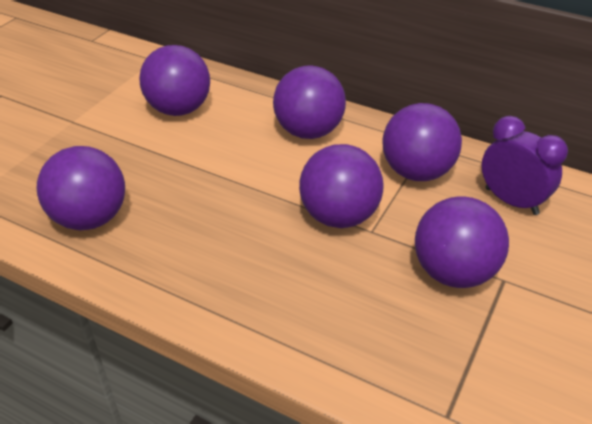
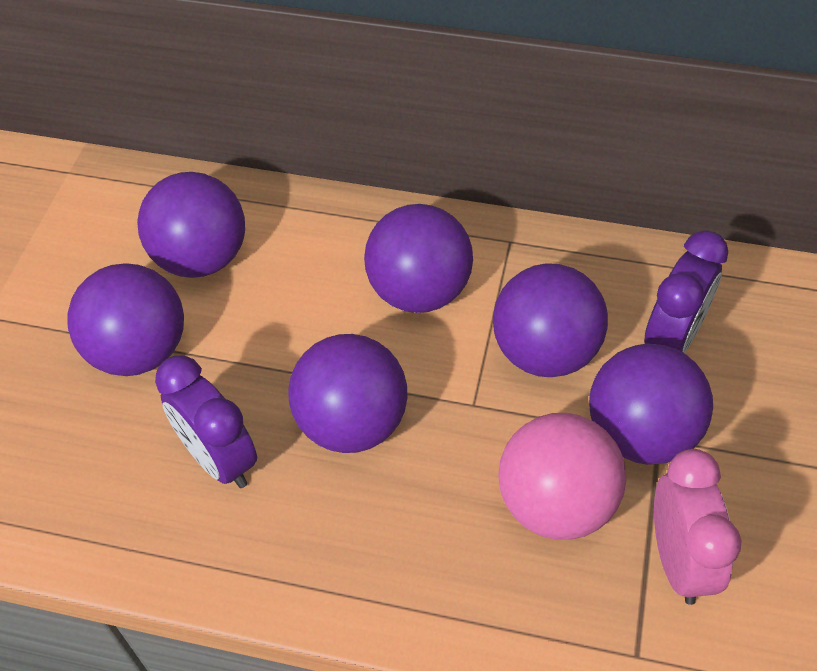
pink ball: 0 -> 1
pink clock: 0 -> 1
purple clock: 1 -> 2

